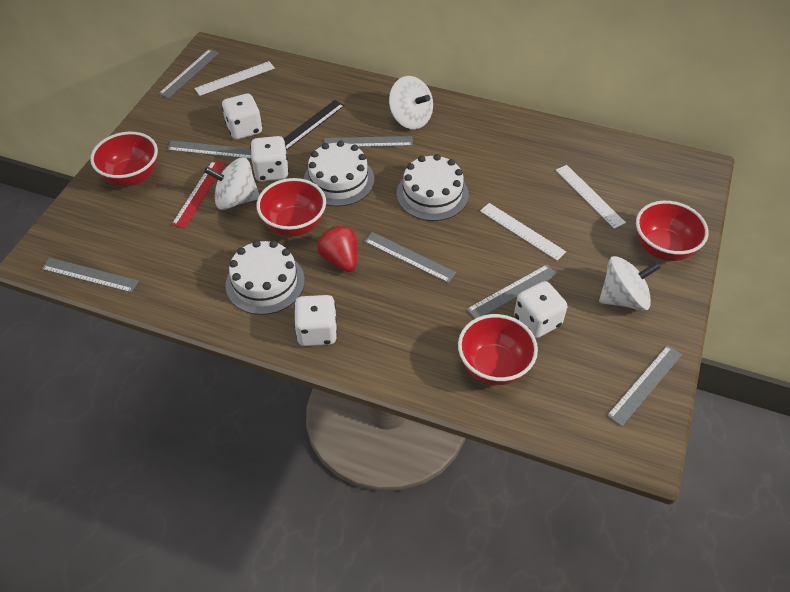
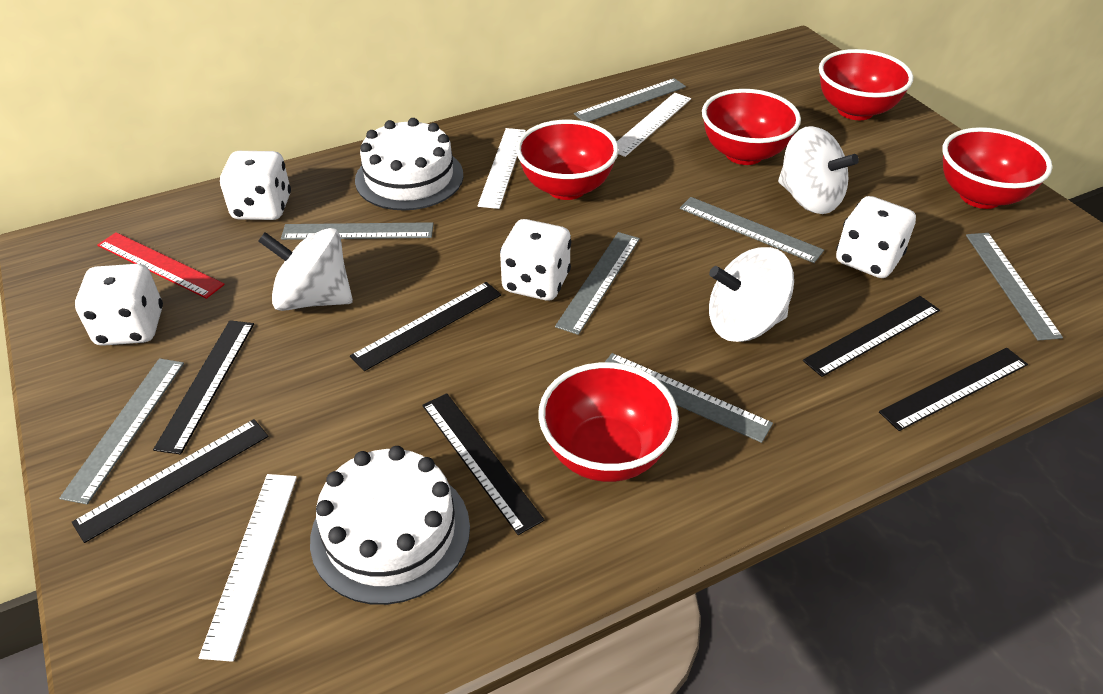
black ruler: 1 -> 6
red bowl: 4 -> 5
red strawberry: 1 -> 0
white cake: 3 -> 2

